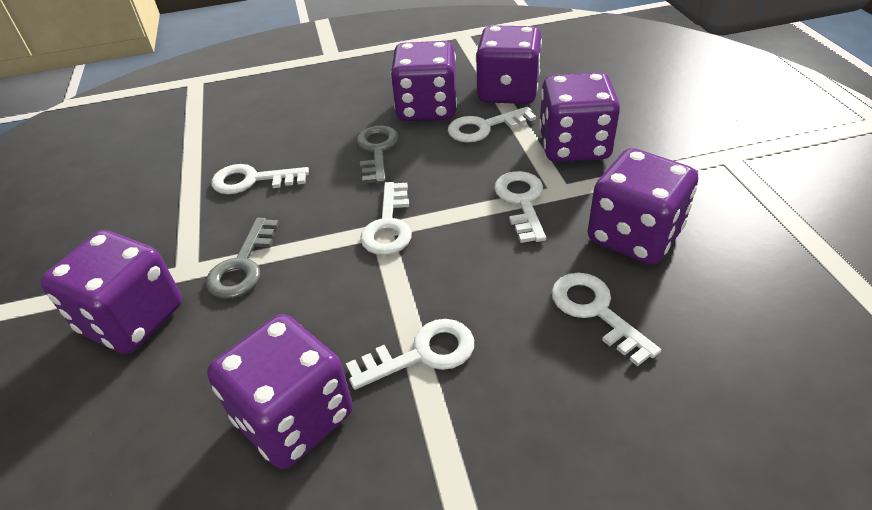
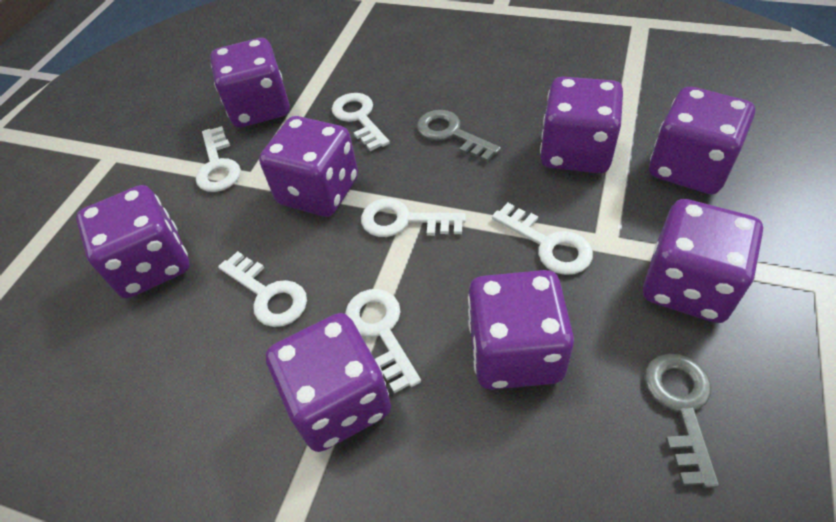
purple dice: 6 -> 8

